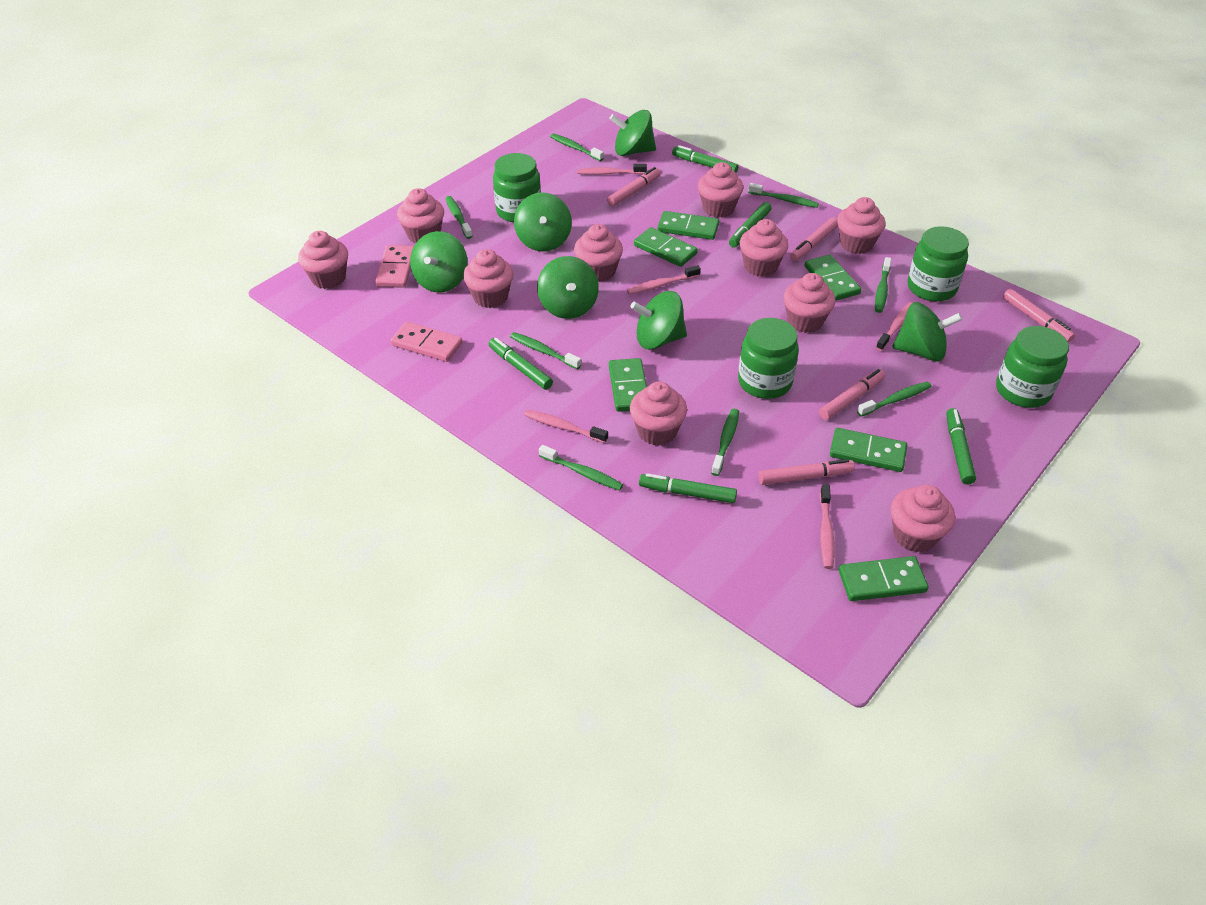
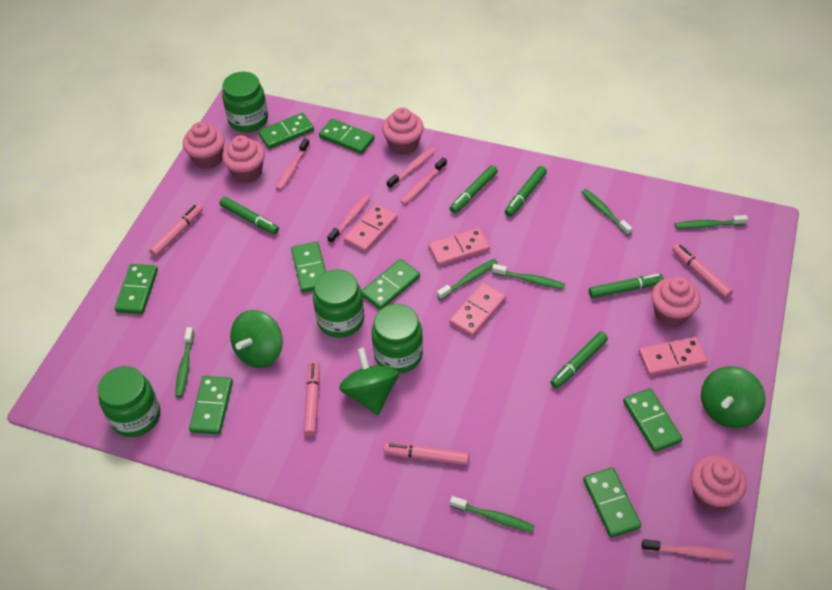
green domino: 6 -> 8
green spinning top: 6 -> 3
green toothbrush: 8 -> 6
pink cupcake: 10 -> 5
pink domino: 2 -> 4
pink marker: 5 -> 4

